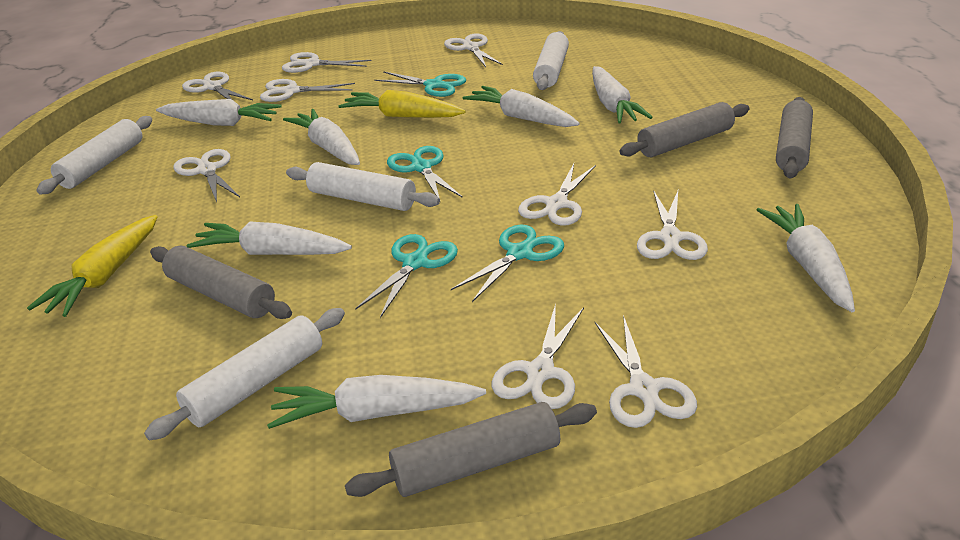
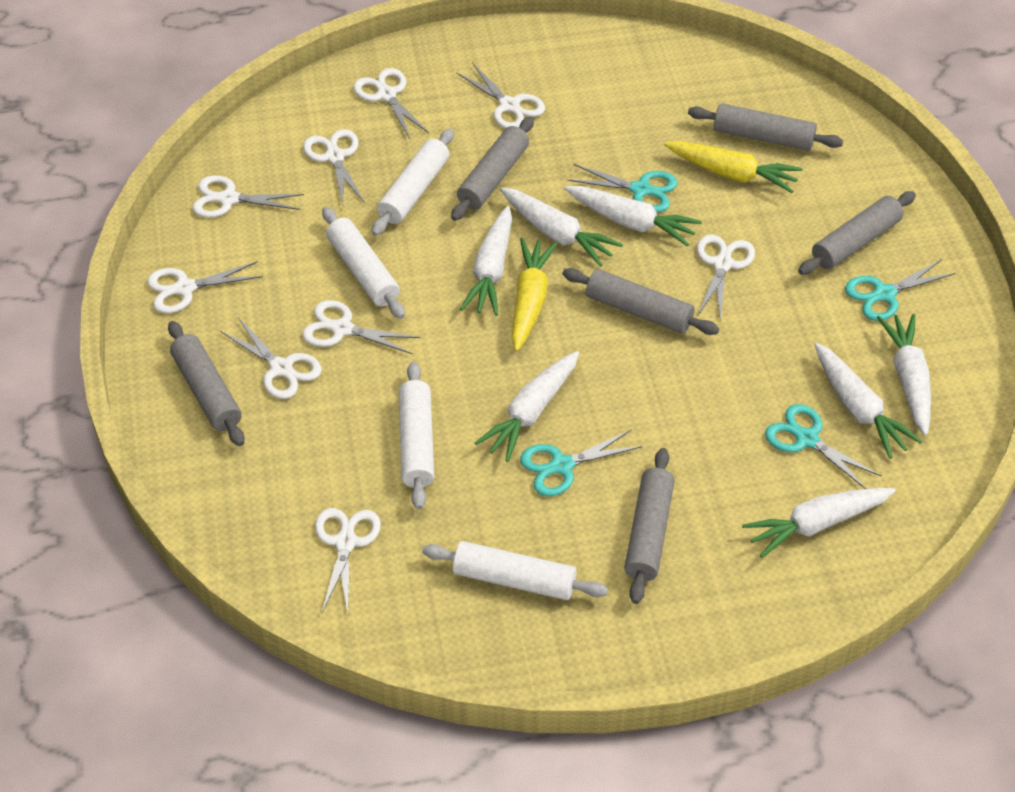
grey rolling pin: 4 -> 6

